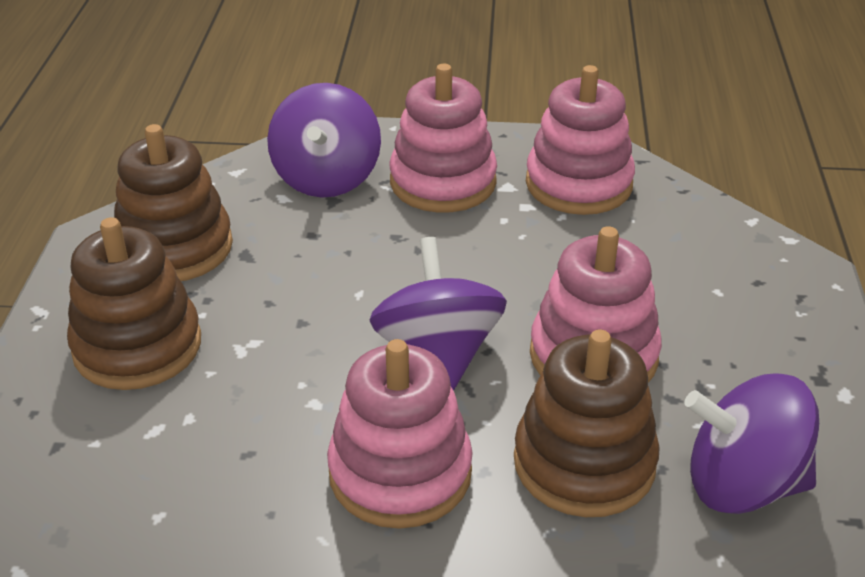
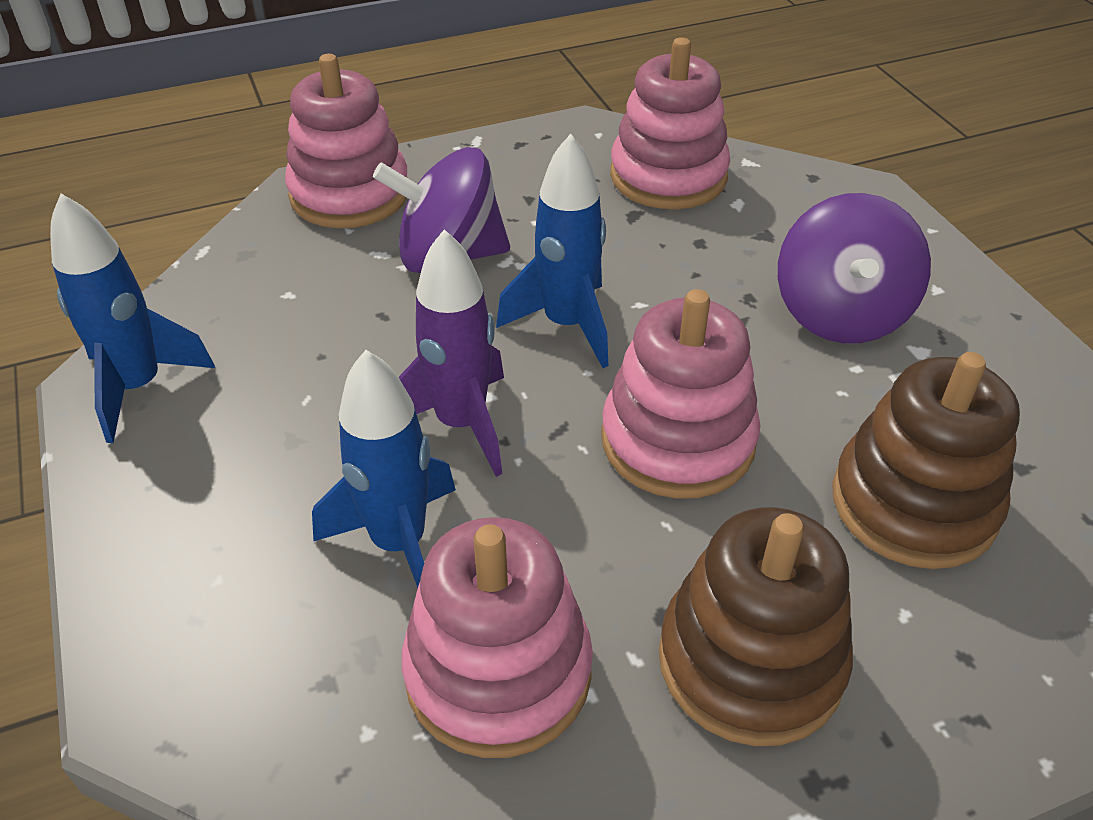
blue rocket: 0 -> 3
brown stacking toy: 3 -> 2
purple rocket: 0 -> 1
purple spinning top: 3 -> 2

